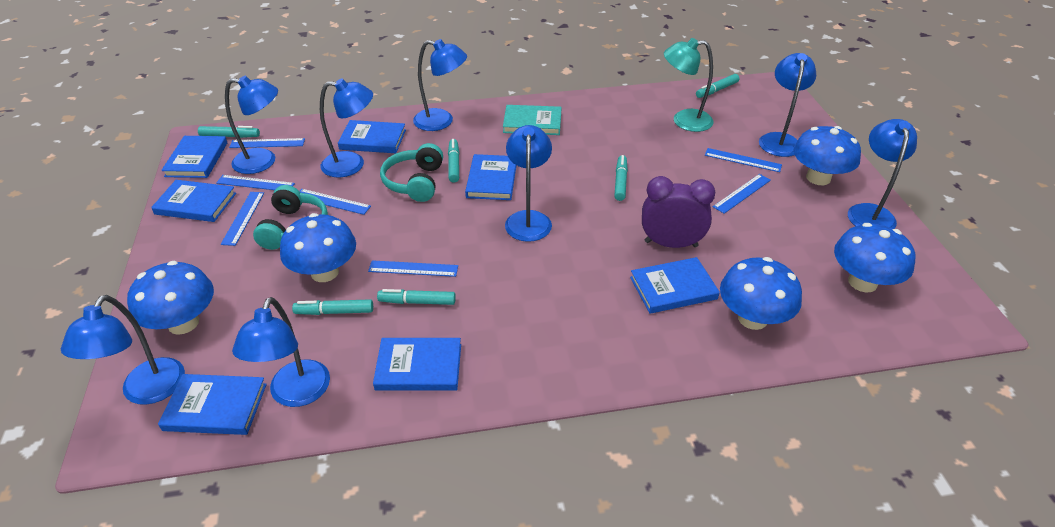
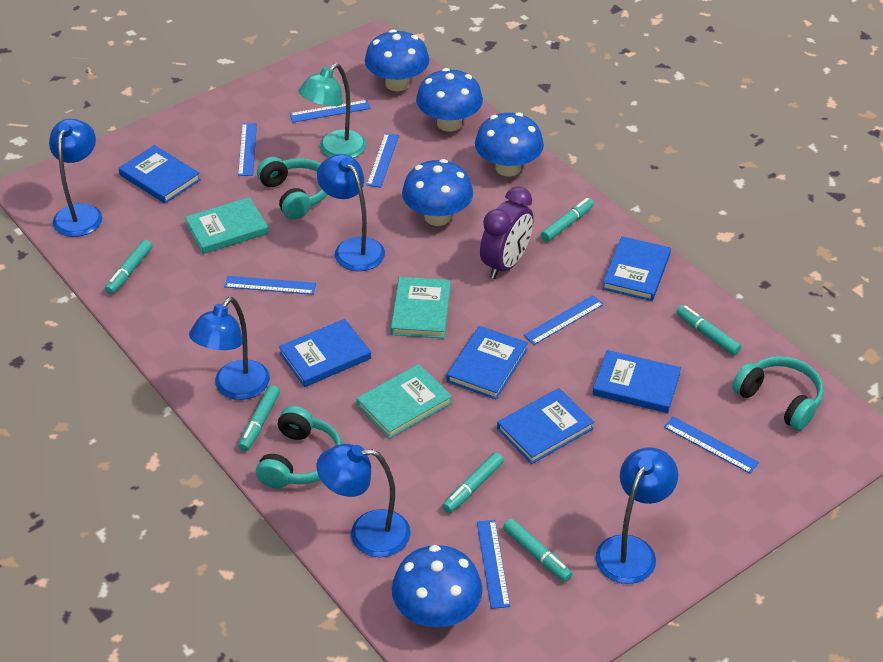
blue book: 7 -> 6
blue lamp: 8 -> 5
turquoise book: 1 -> 3
turquoise headphones: 2 -> 3

